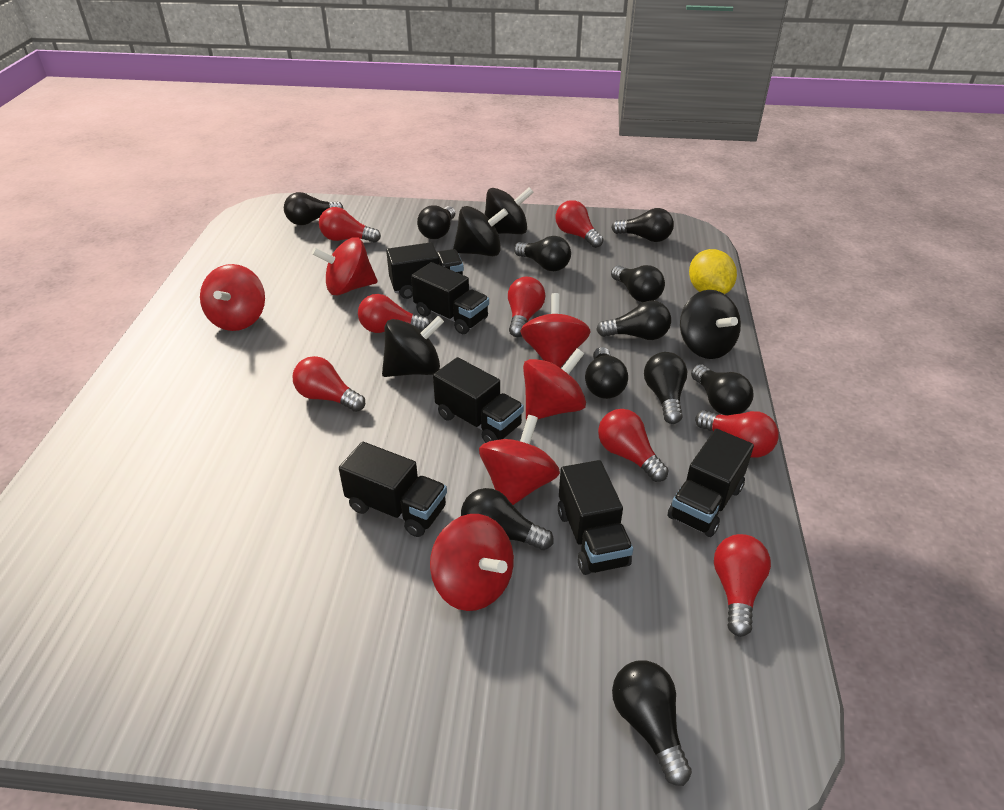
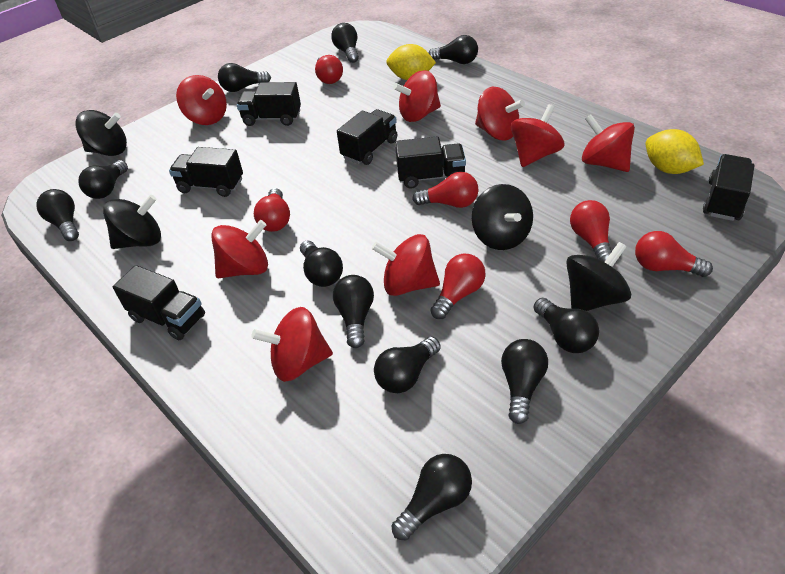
red light bulb: 8 -> 6
red spinning top: 6 -> 8
yellow lemon: 1 -> 2

